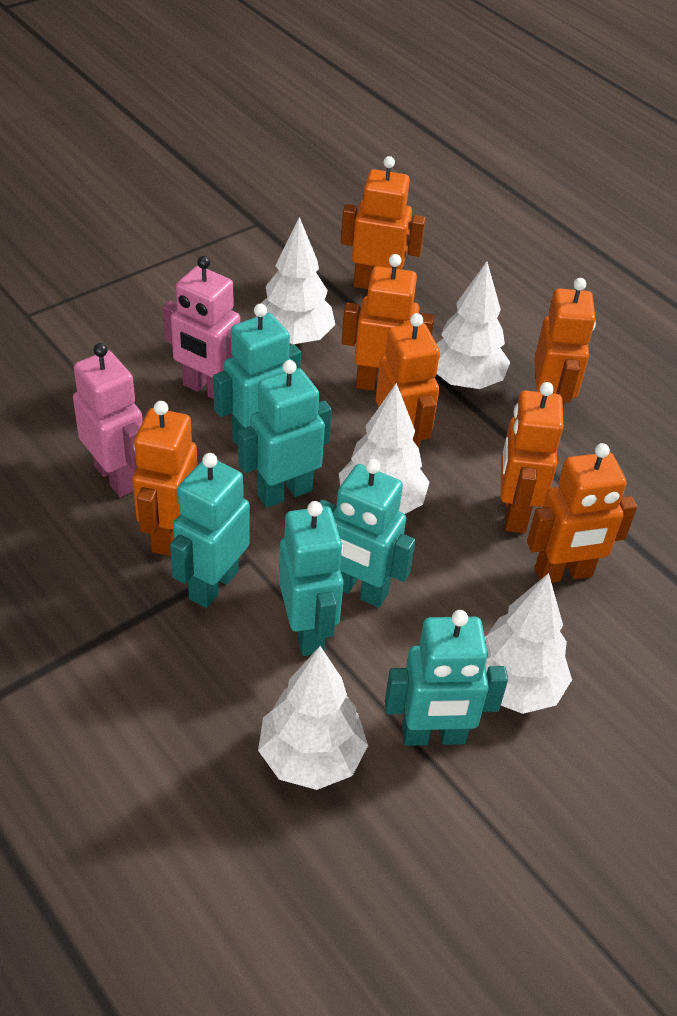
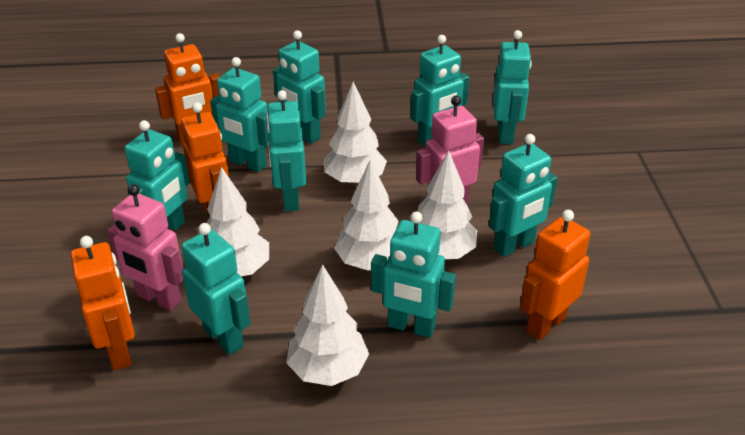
orange robot: 7 -> 4
turquoise robot: 6 -> 9

